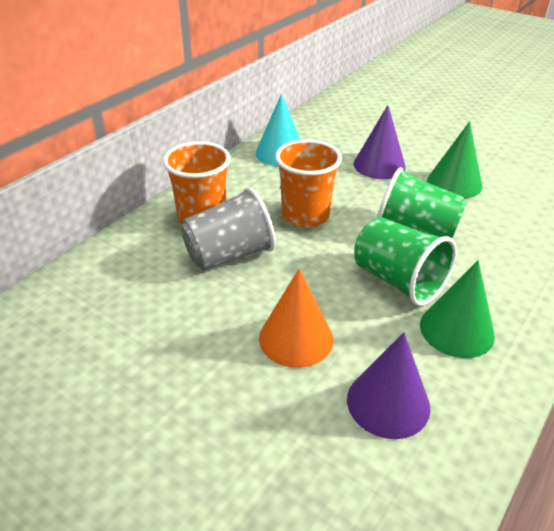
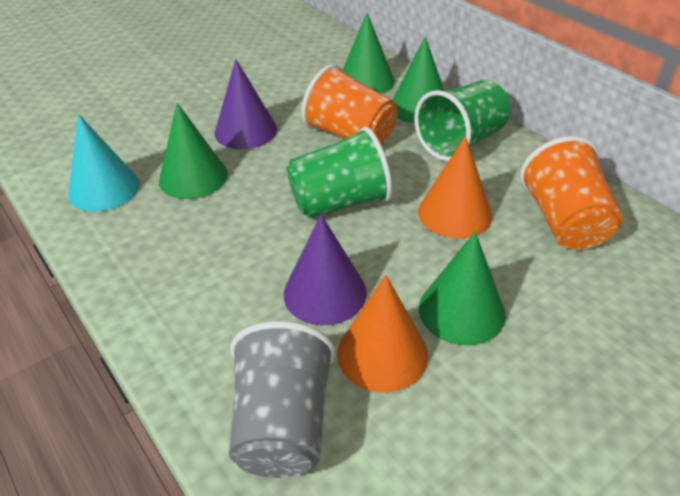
green cone: 2 -> 4
orange cone: 1 -> 2

